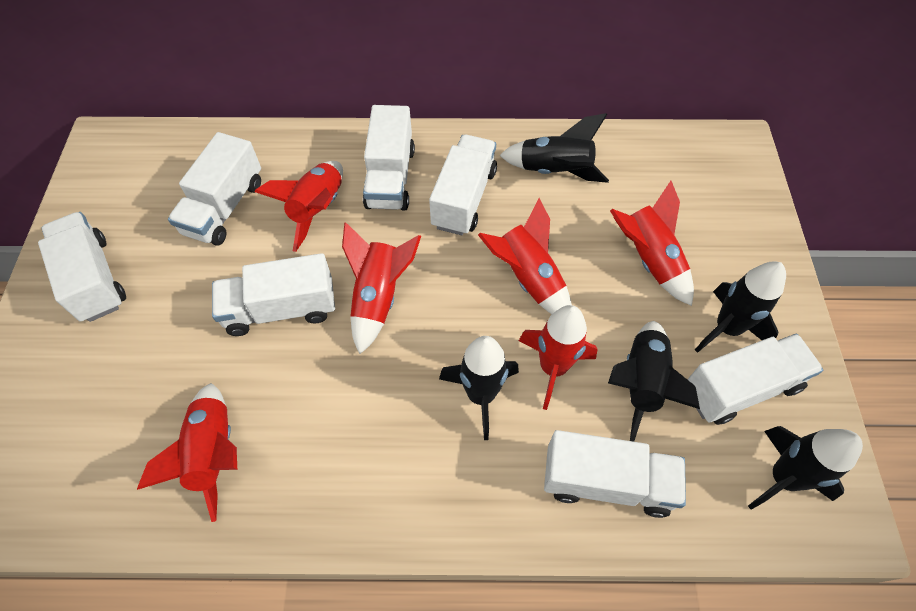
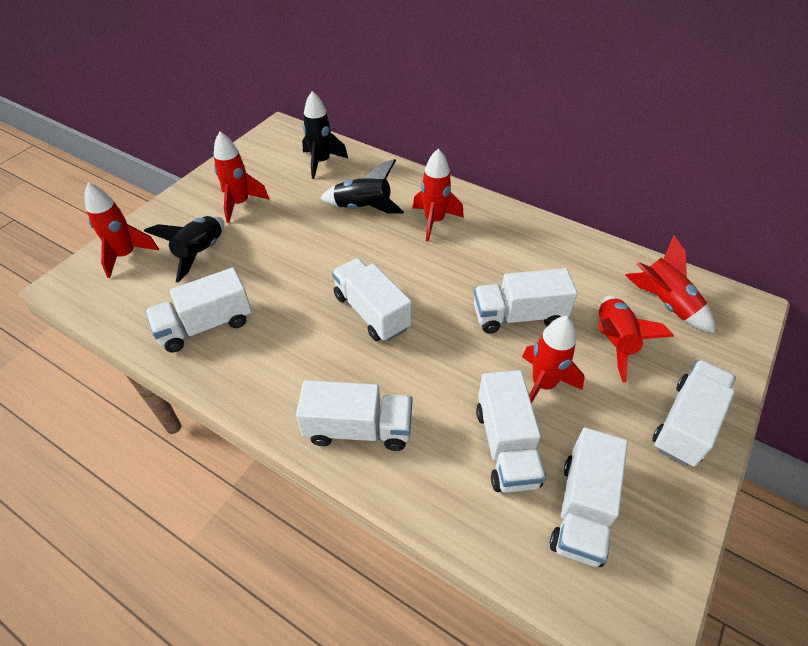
black rocket: 5 -> 3

